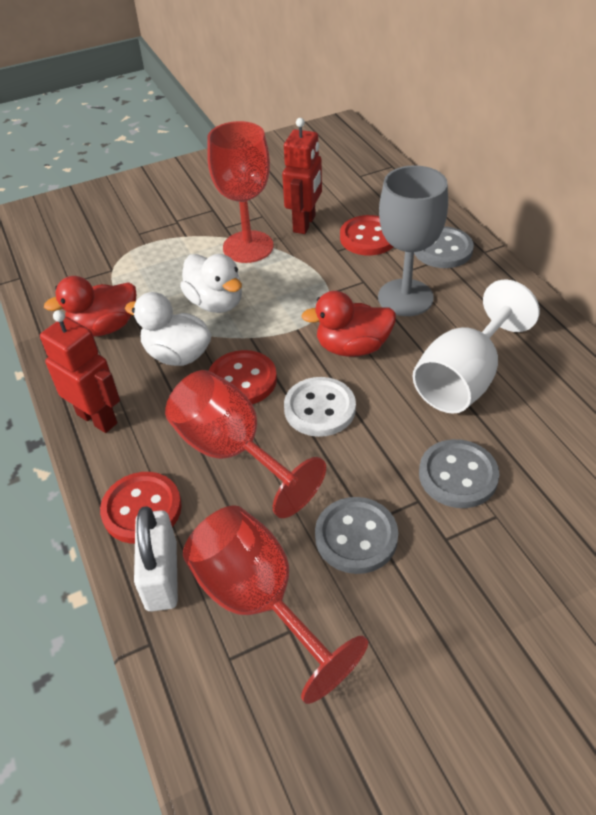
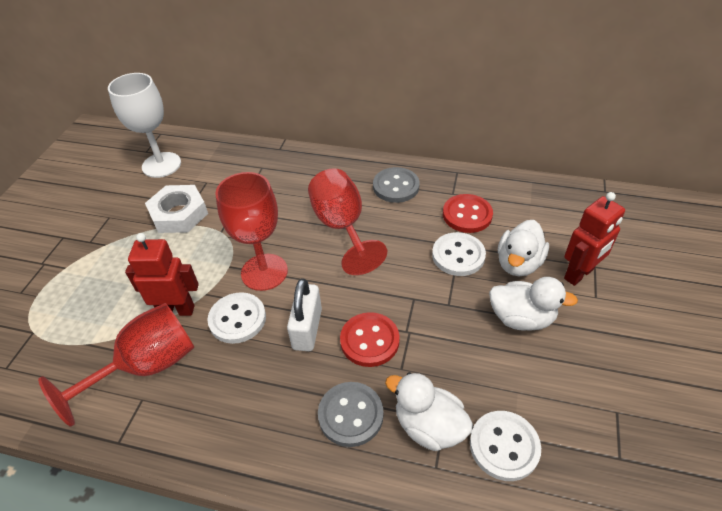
grey button: 3 -> 2
grey goblet: 1 -> 0
red button: 3 -> 2
red duck: 2 -> 0
white button: 1 -> 3
white duck: 2 -> 3
white nut: 0 -> 1

